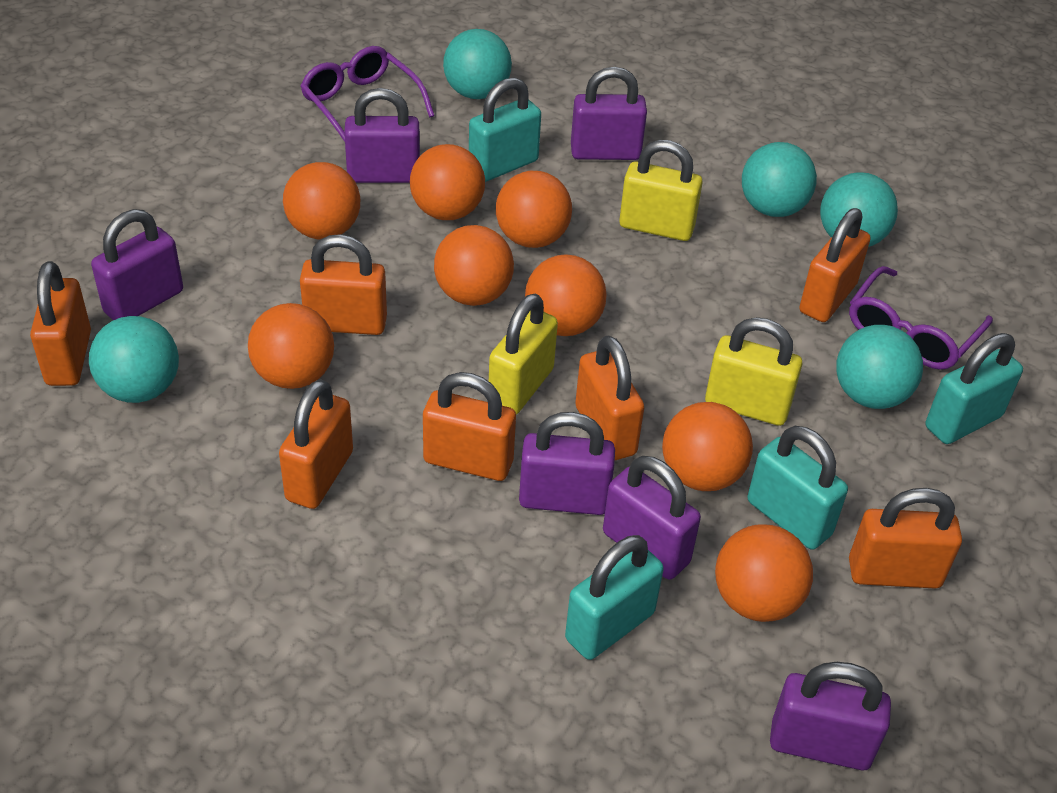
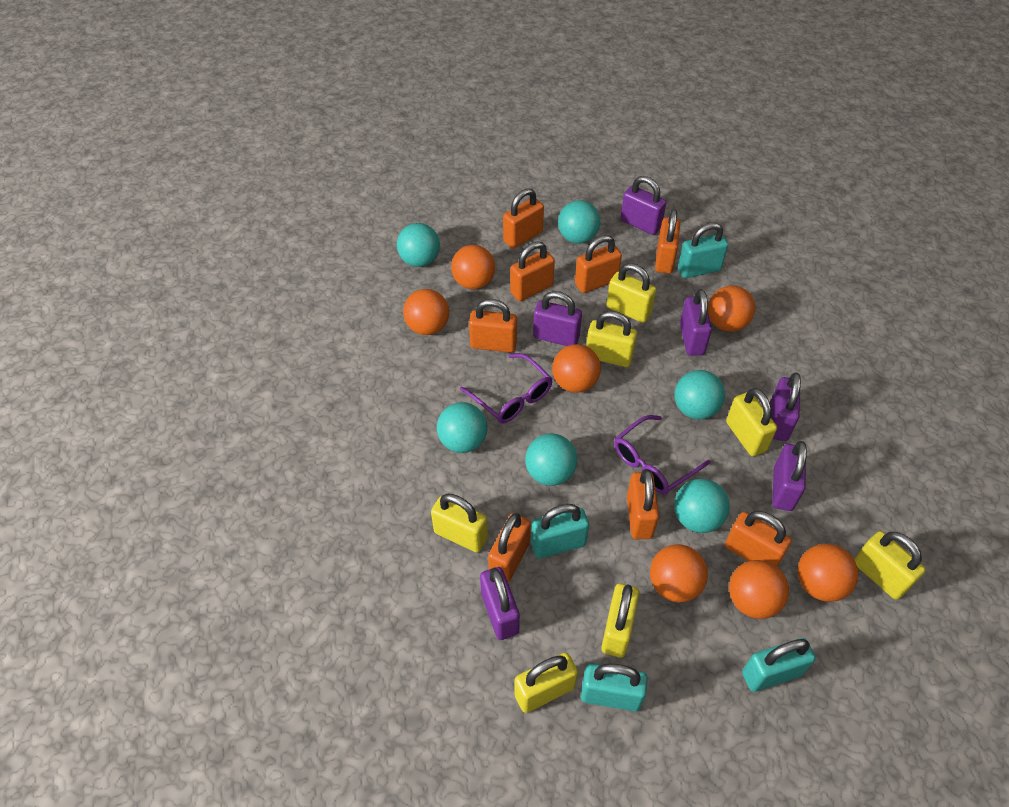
orange ball: 8 -> 7
orange padlock: 7 -> 8
turquoise ball: 5 -> 6
yellow padlock: 3 -> 7

